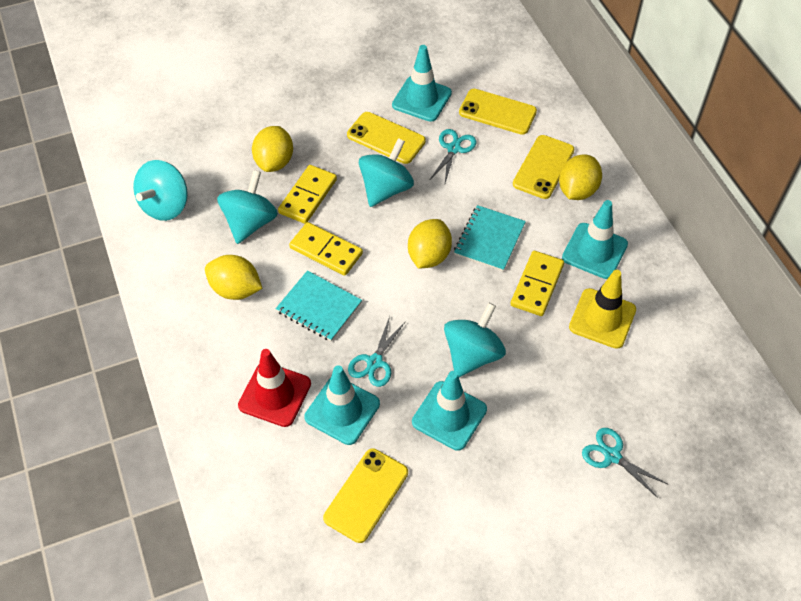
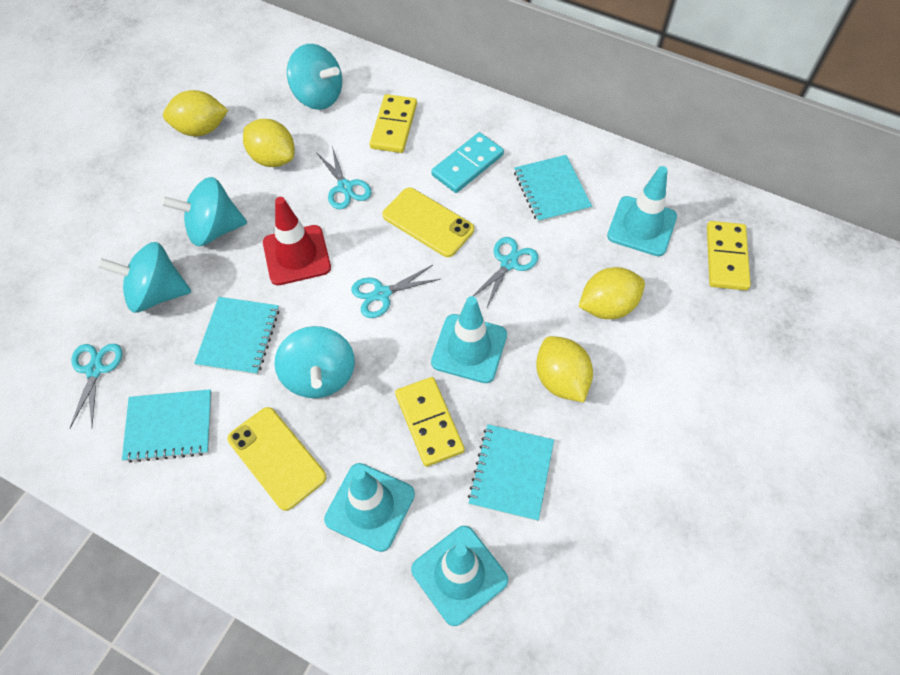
turquoise domino: 0 -> 1
turquoise notebook: 2 -> 4
turquoise scissors: 3 -> 4
yellow phone: 4 -> 2
yellow traffic cone: 1 -> 0

